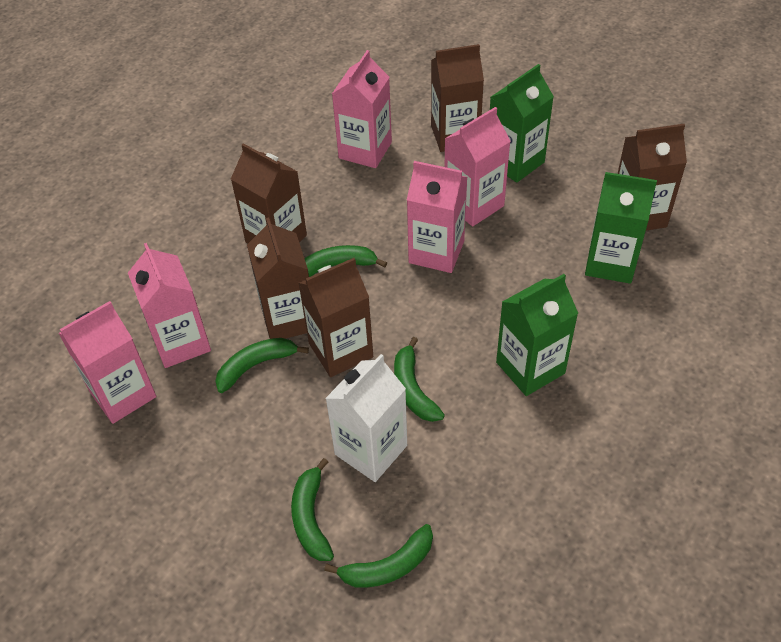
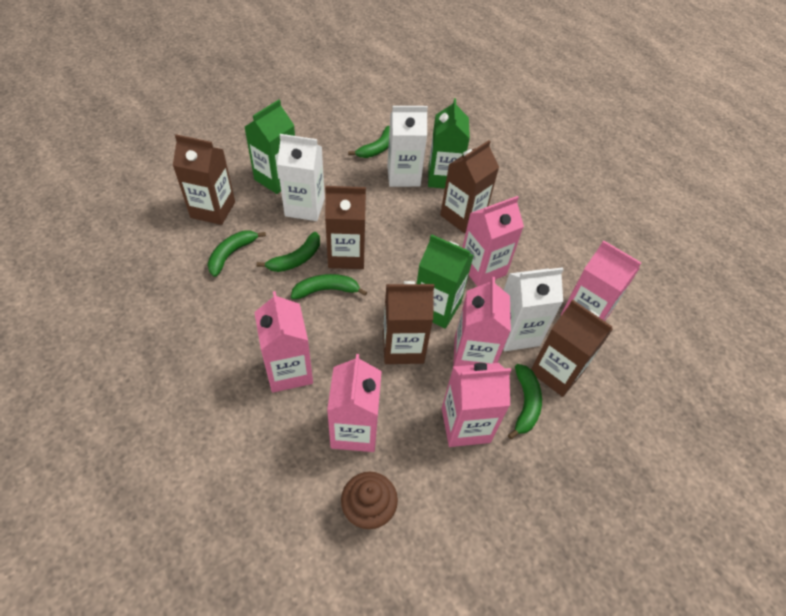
brown cupcake: 0 -> 1
pink carton: 5 -> 6
white carton: 1 -> 3

